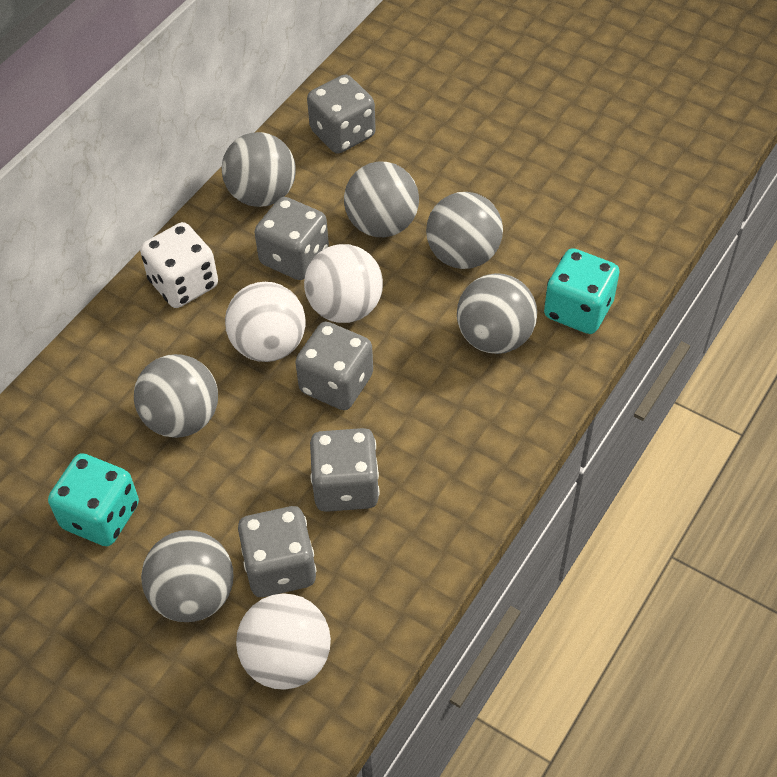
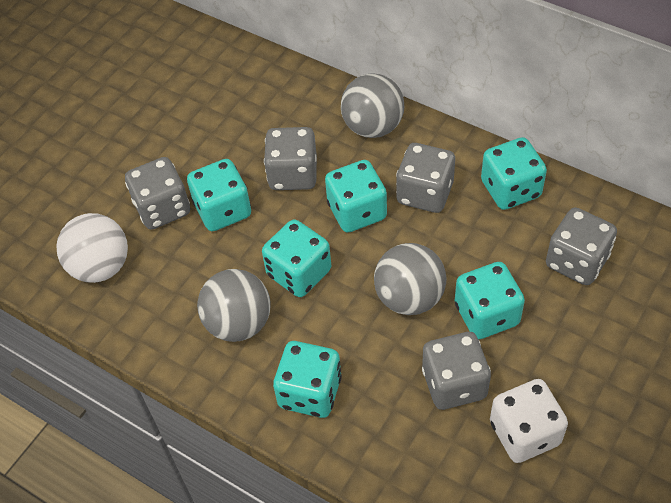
grey ball: 6 -> 3
turquoise dice: 2 -> 6
white ball: 3 -> 1

